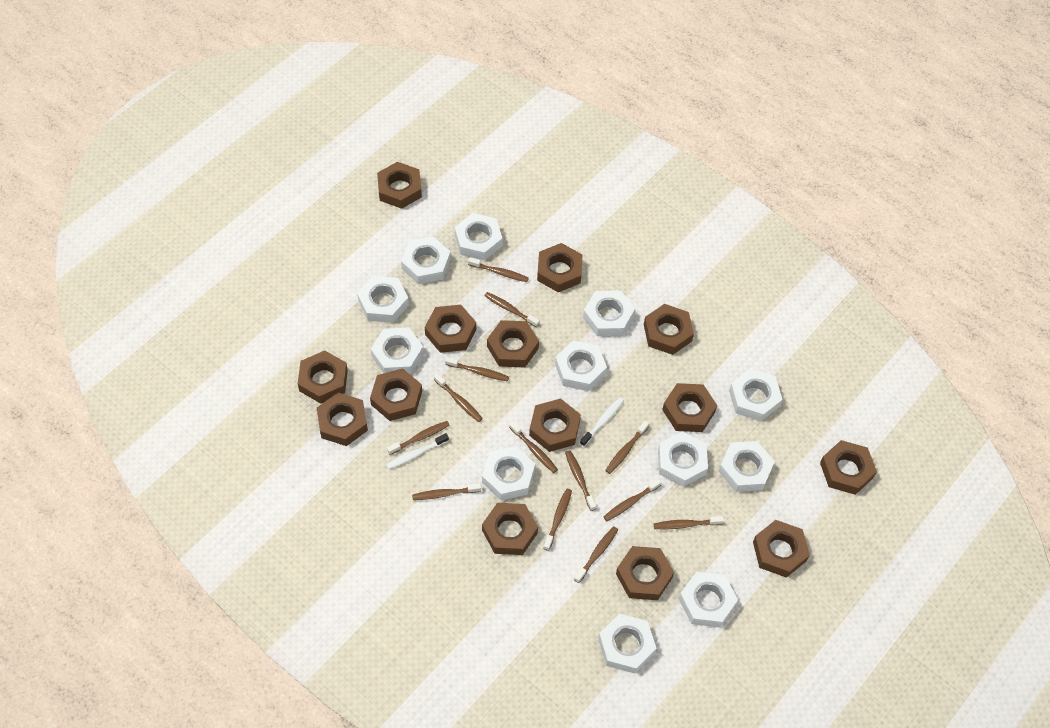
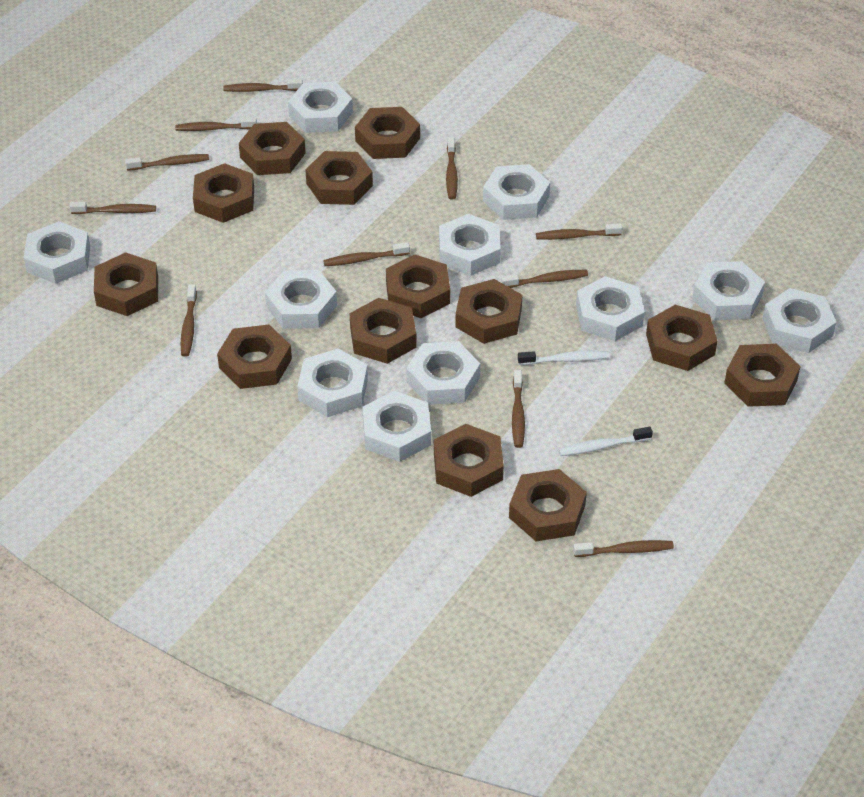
brown nut: 14 -> 13
brown toothbrush: 13 -> 11
white nut: 12 -> 11

